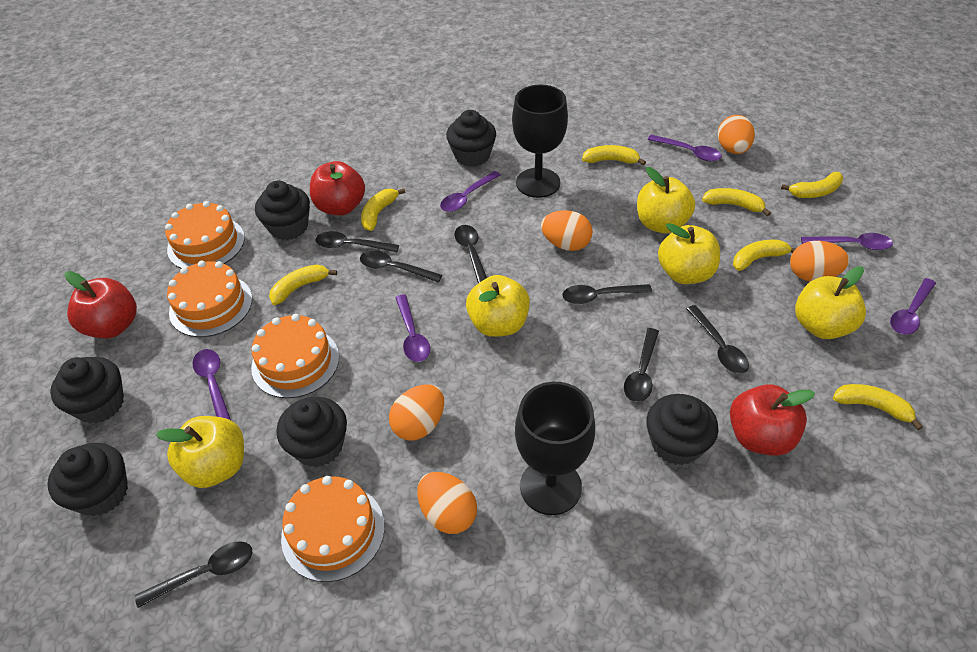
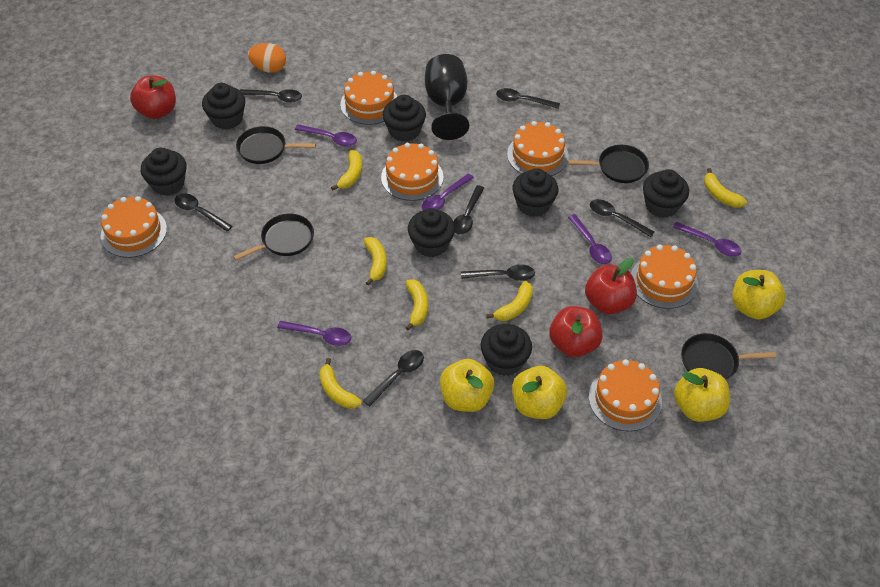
black cupcake: 6 -> 7
black goblet: 2 -> 1
black pan: 0 -> 4
orange cake: 4 -> 6
orange egg: 5 -> 1
purple spoon: 6 -> 5
yellow apple: 5 -> 4
yellow banana: 7 -> 6

